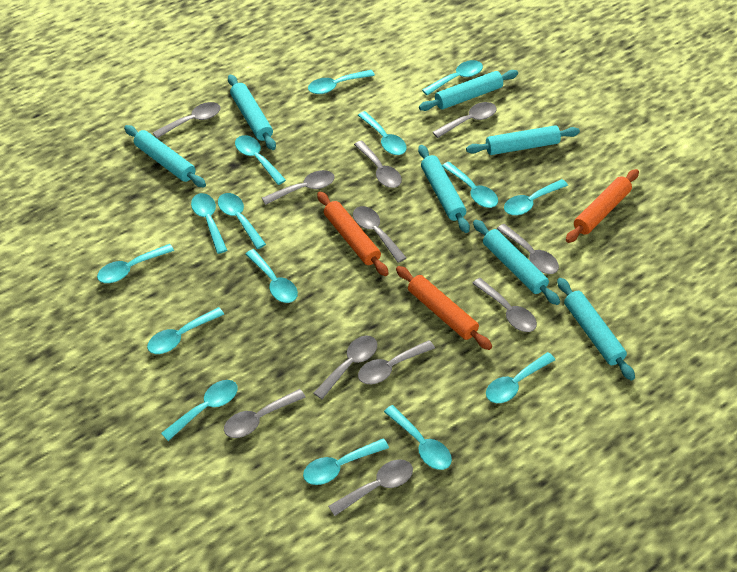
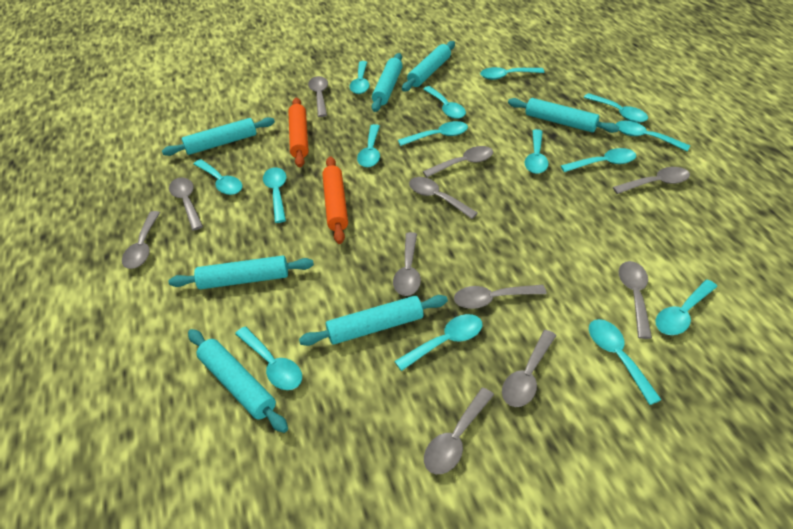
orange rolling pin: 3 -> 2

